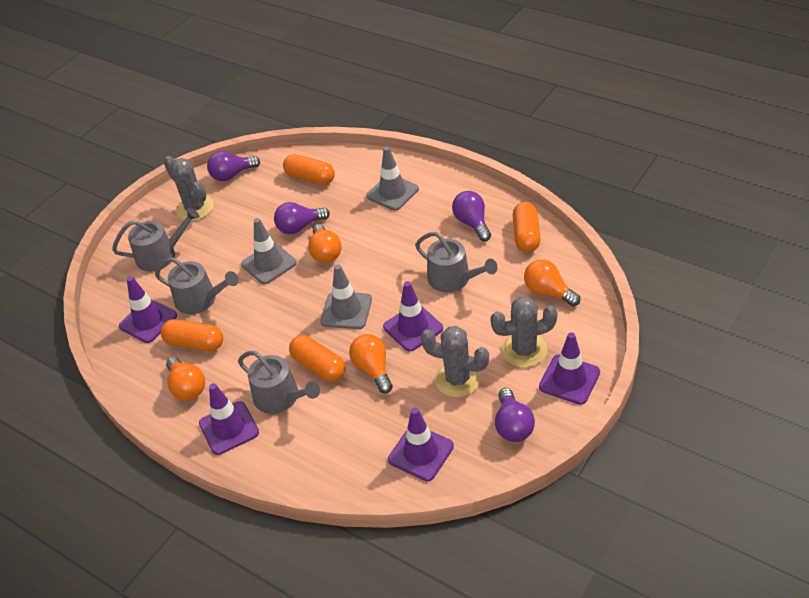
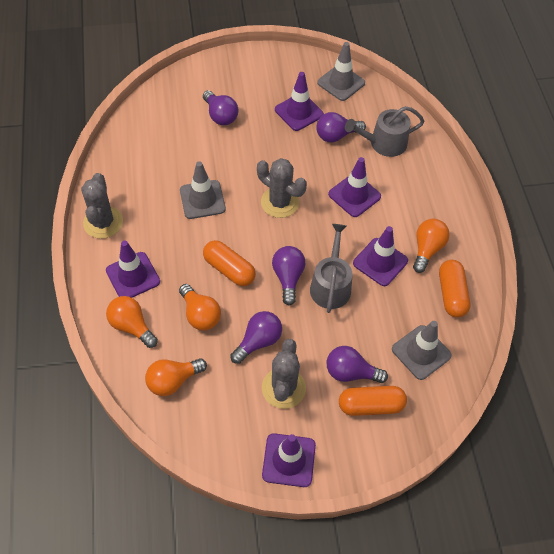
grey watering can: 4 -> 2
orange capsule: 4 -> 3
purple light bulb: 4 -> 5

